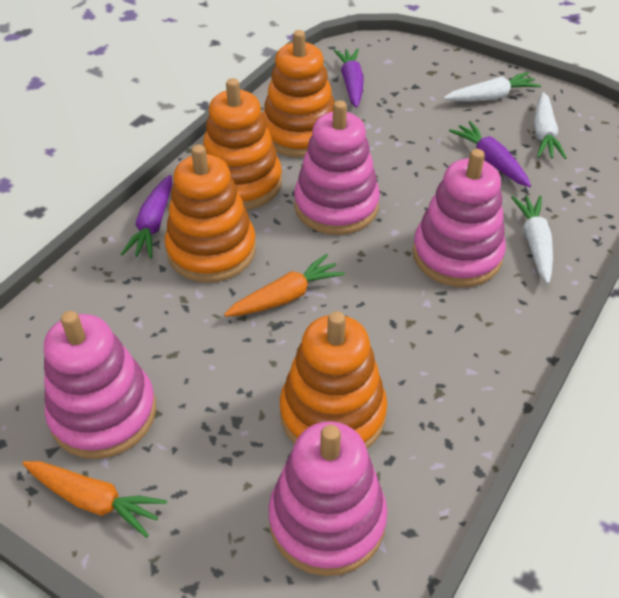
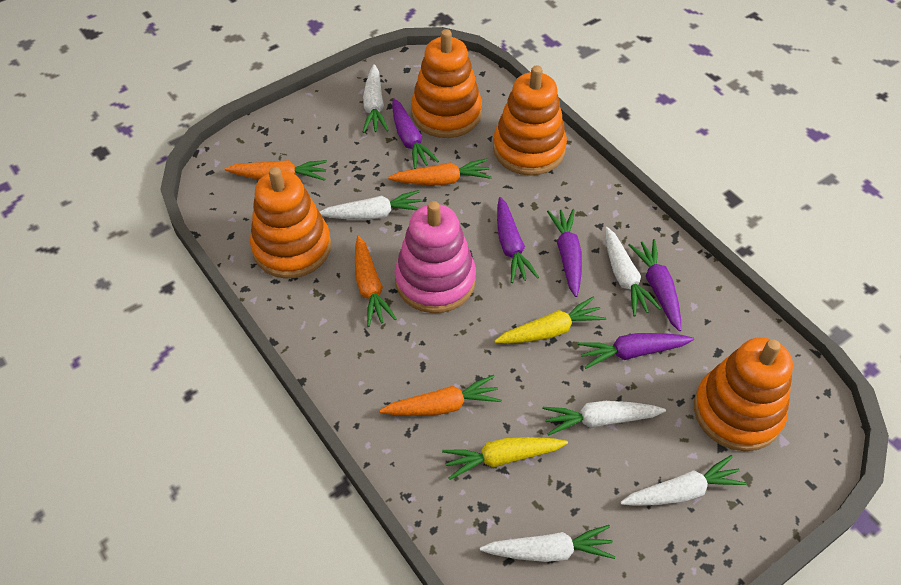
orange carrot: 2 -> 4
pink stacking toy: 4 -> 1
purple carrot: 3 -> 5
white carrot: 3 -> 6
yellow carrot: 0 -> 2

